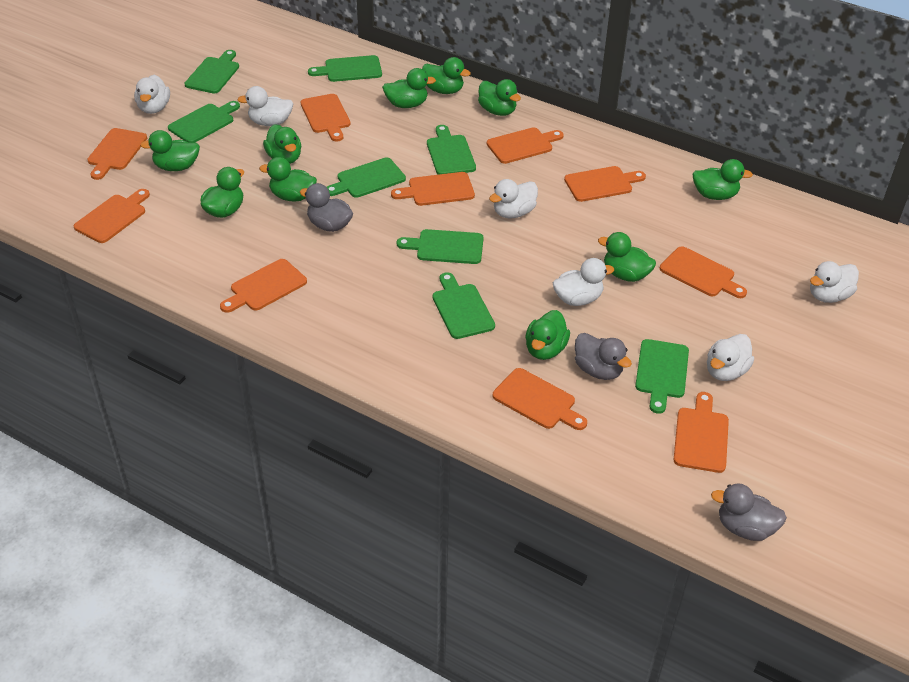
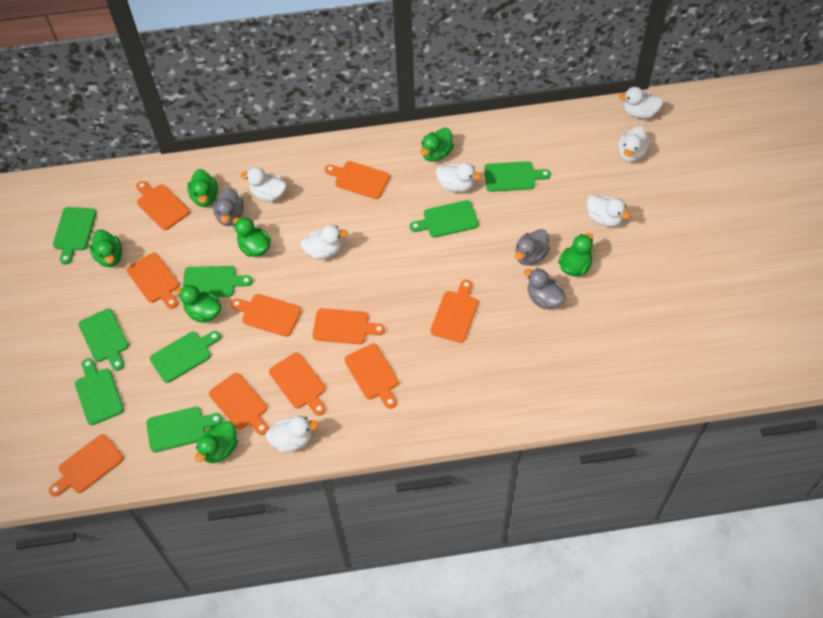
green duck: 10 -> 7
white duck: 6 -> 7

